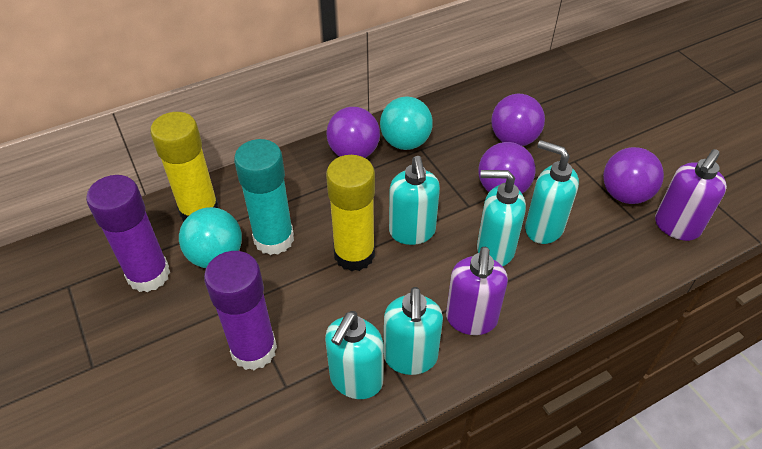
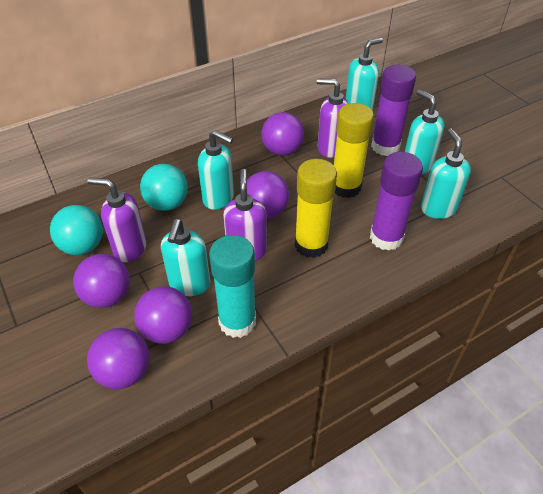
purple ball: 4 -> 5
purple soap dispenser: 2 -> 3

